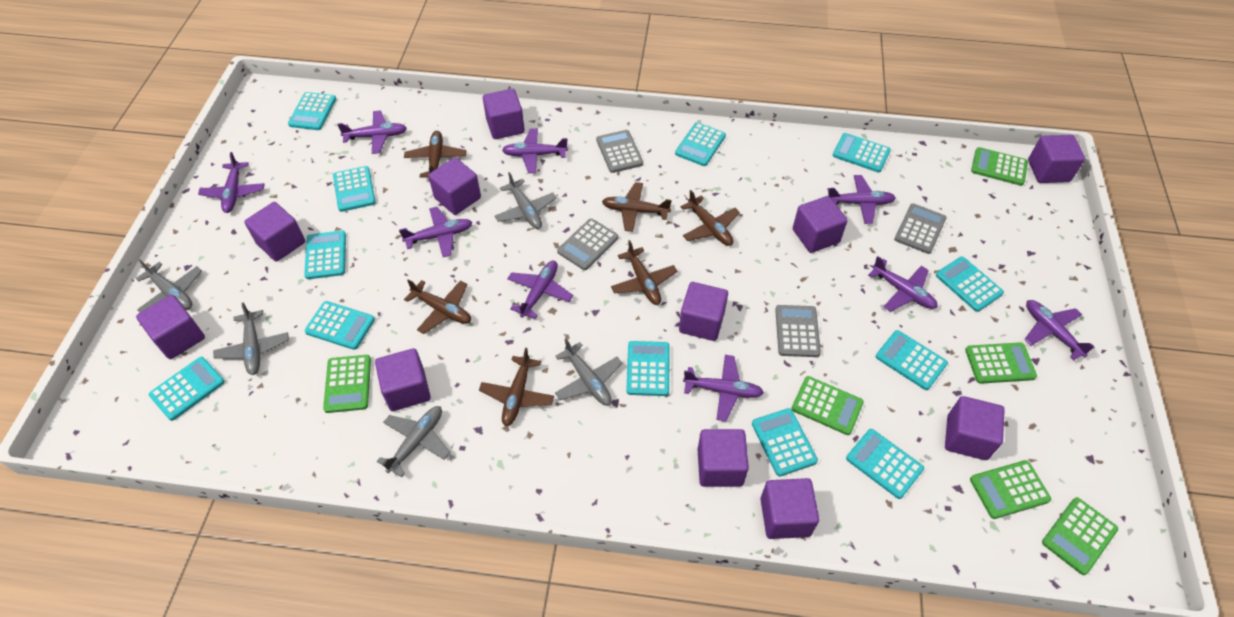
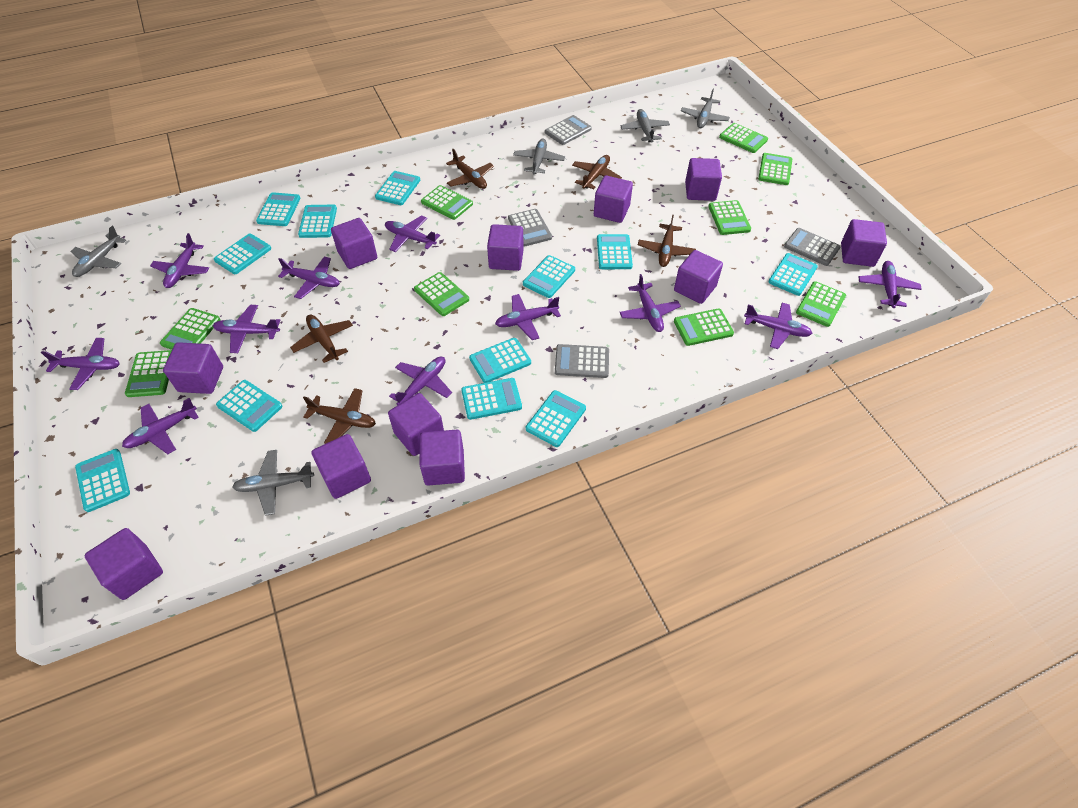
brown plane: 6 -> 5
green calculator: 6 -> 9
purple plane: 9 -> 11

